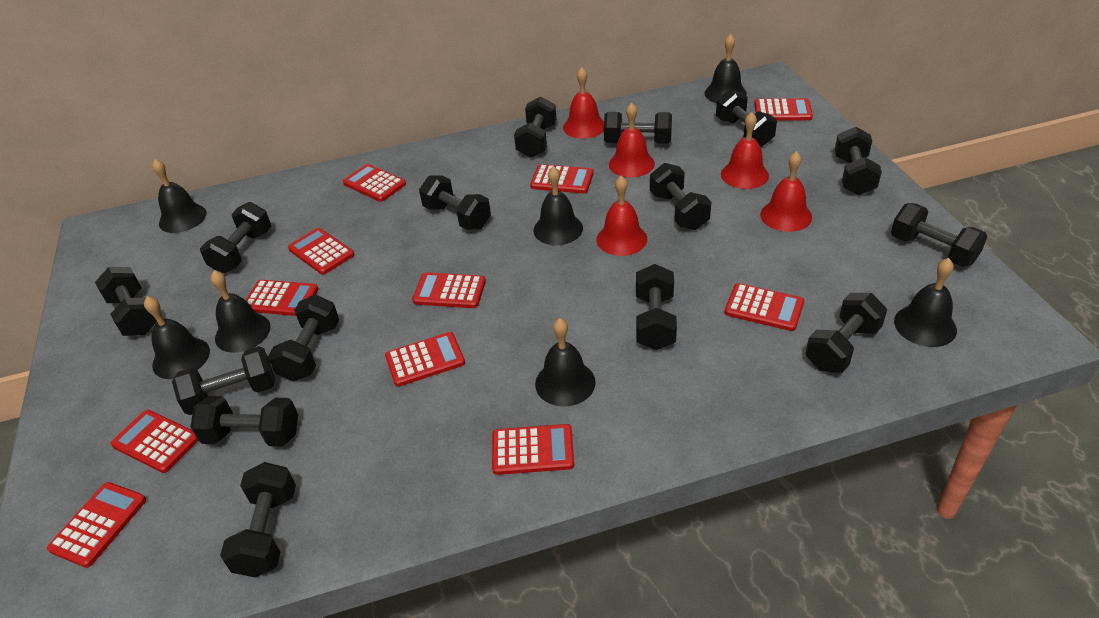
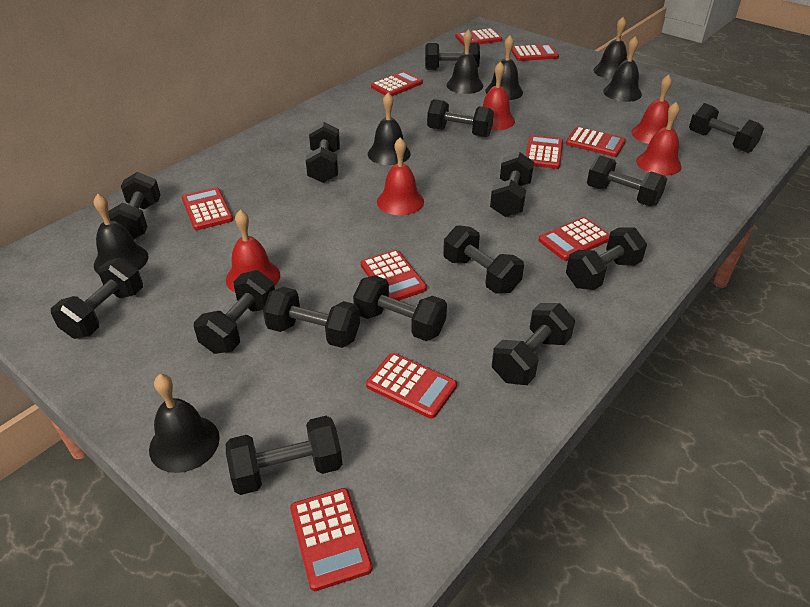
red calculator: 11 -> 10

